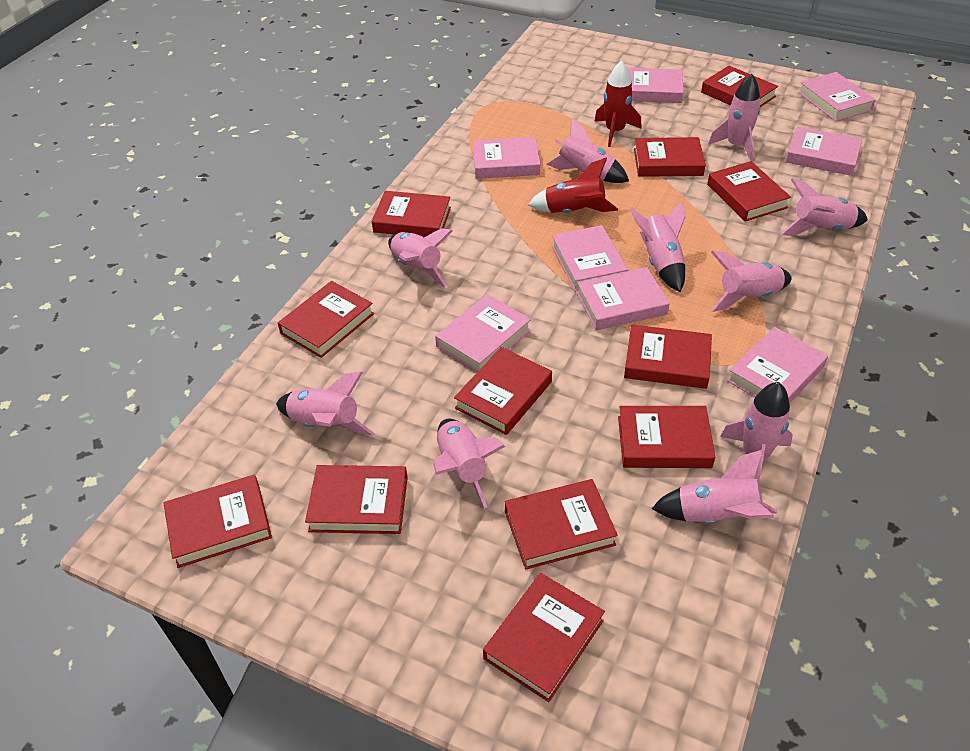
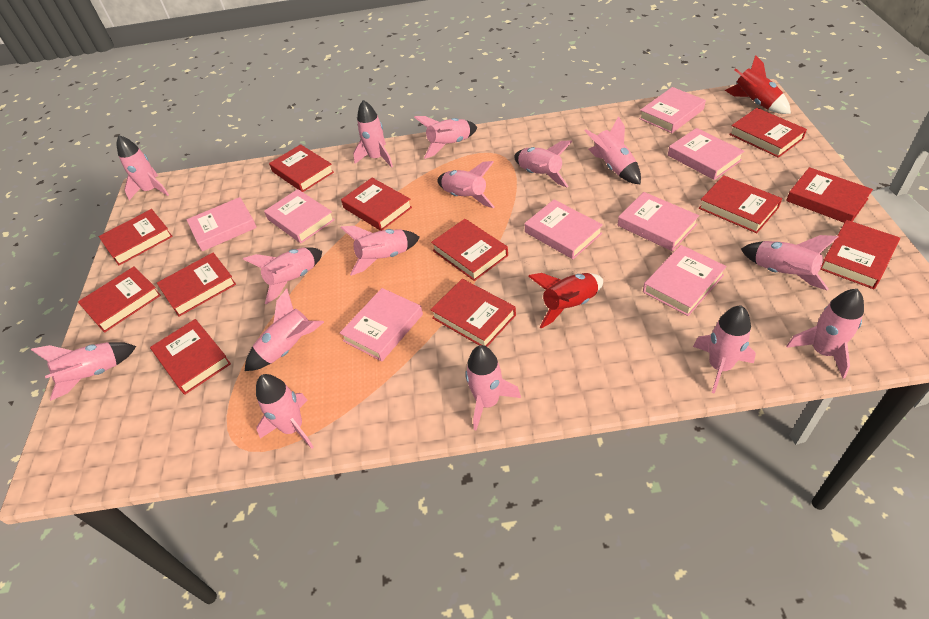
pink rocket: 10 -> 15

